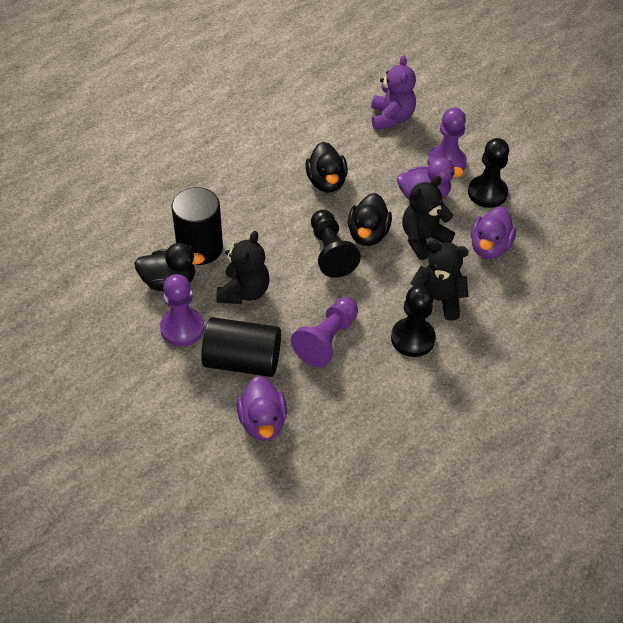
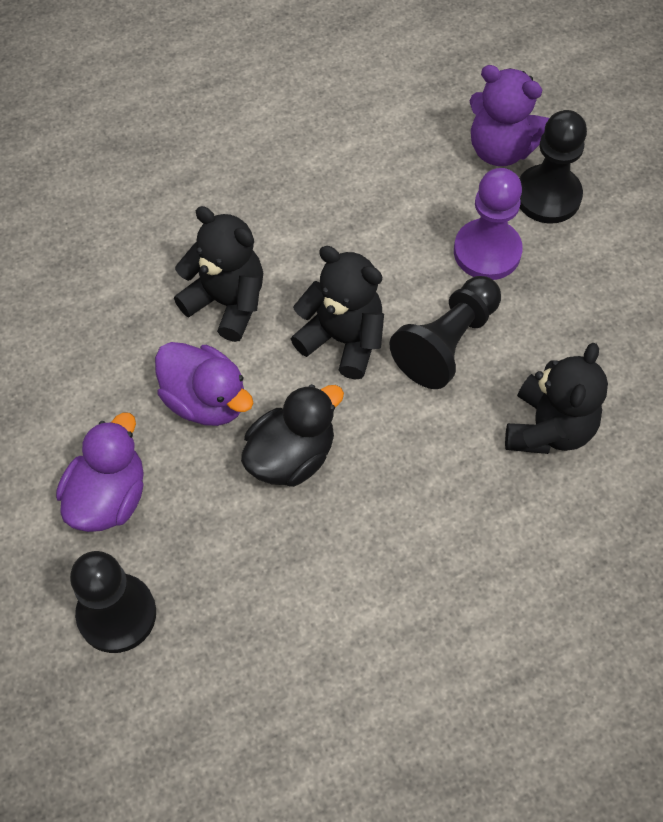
black cylinder: 2 -> 0
black duck: 3 -> 1
purple duck: 3 -> 2
purple pawn: 3 -> 1

